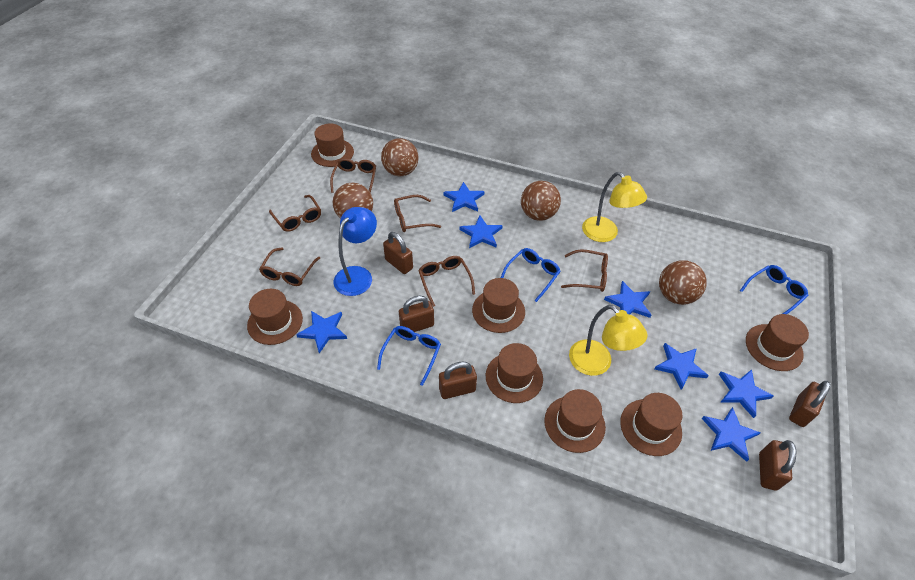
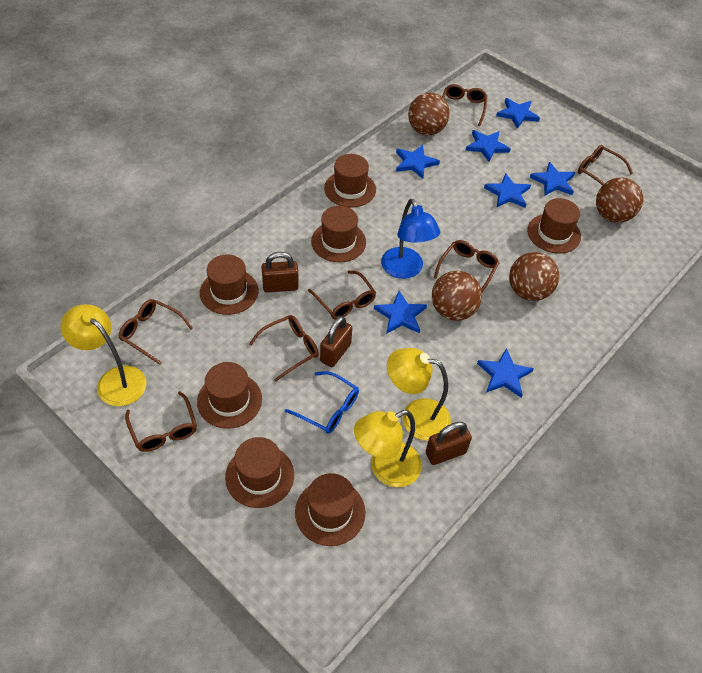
blue glasses: 3 -> 1
brown glasses: 6 -> 7
brown padlock: 5 -> 3
yellow lamp: 2 -> 3

